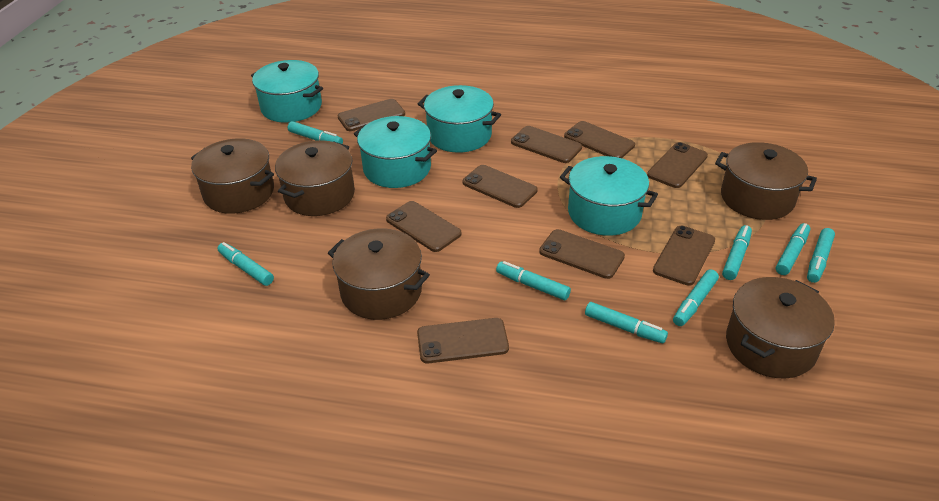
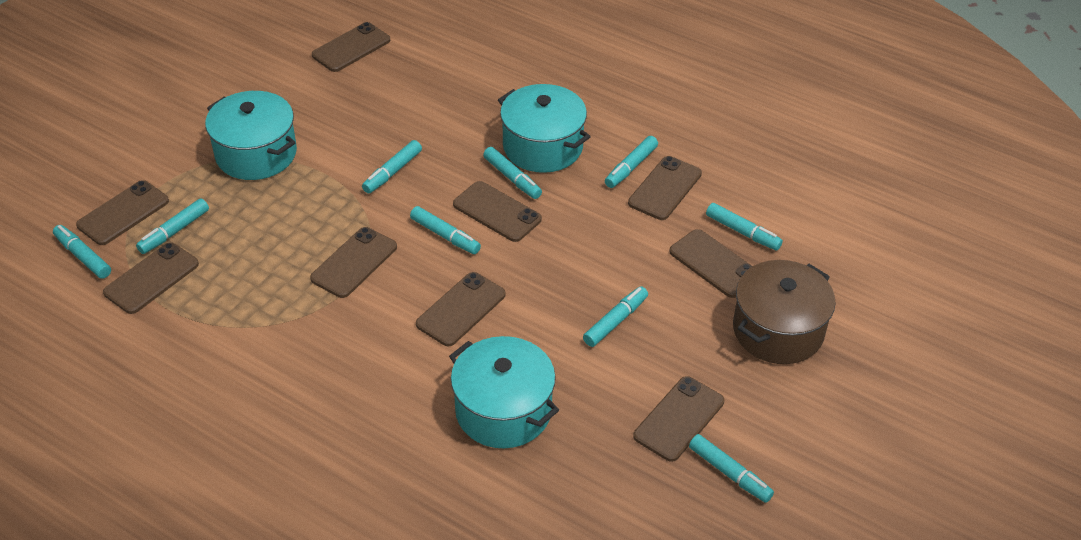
brown pot: 5 -> 1
turquoise marker: 8 -> 9
turquoise pot: 4 -> 3

